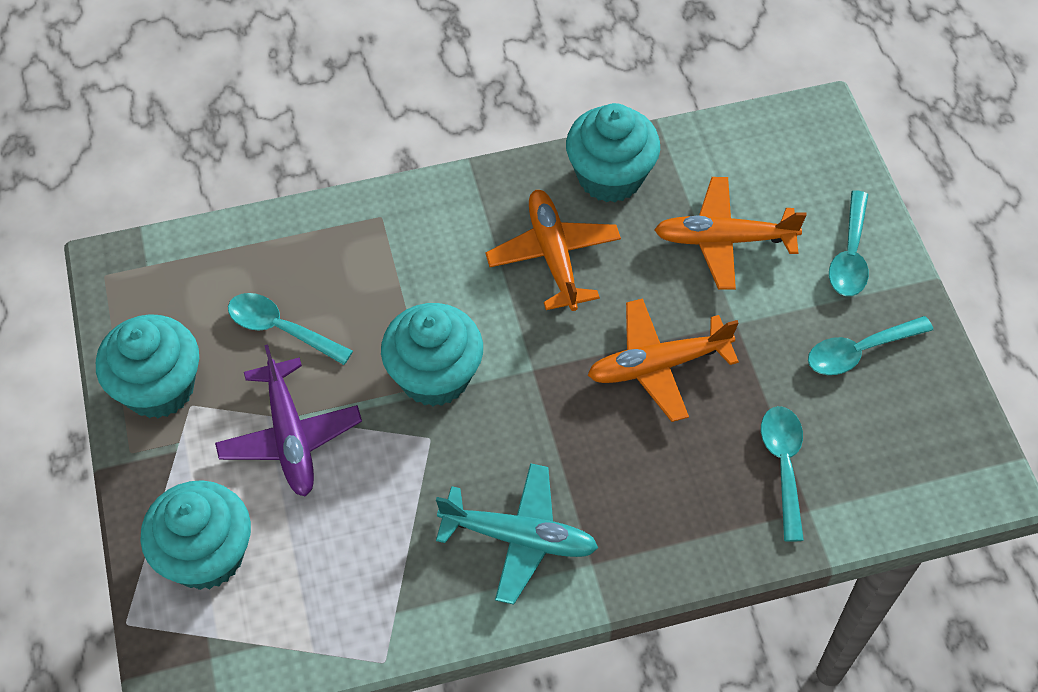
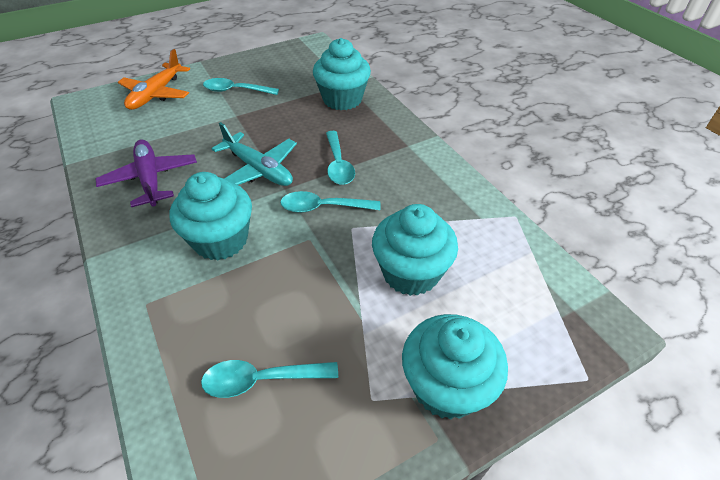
orange plane: 3 -> 1

